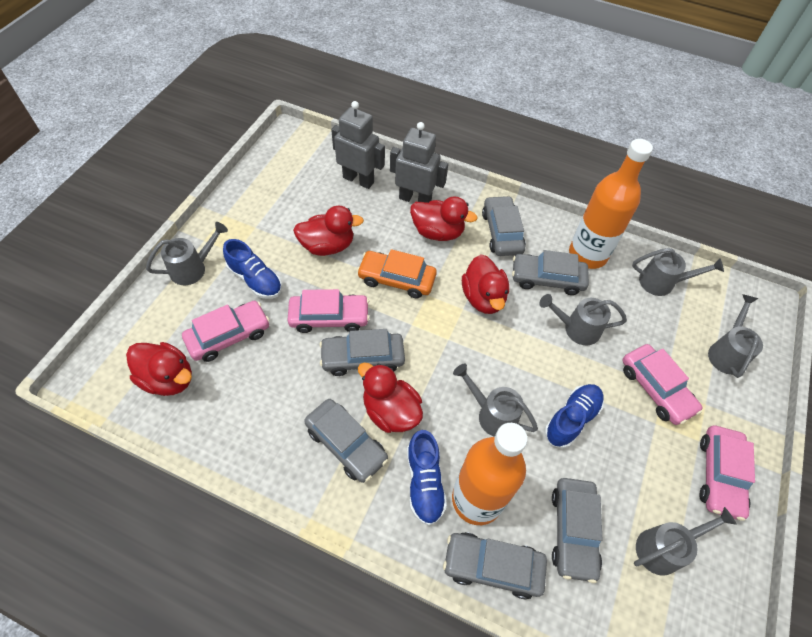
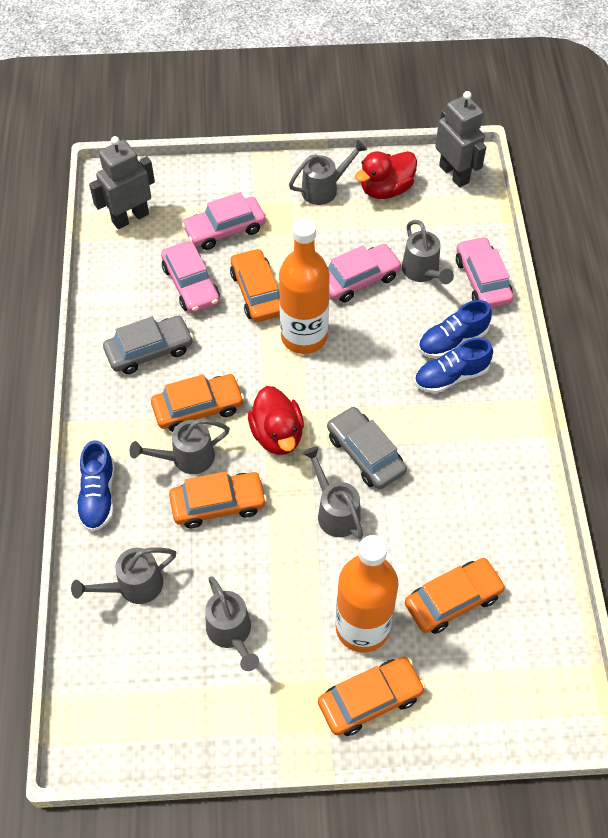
grey car: 6 -> 2
orange car: 1 -> 5
red duck: 5 -> 2

